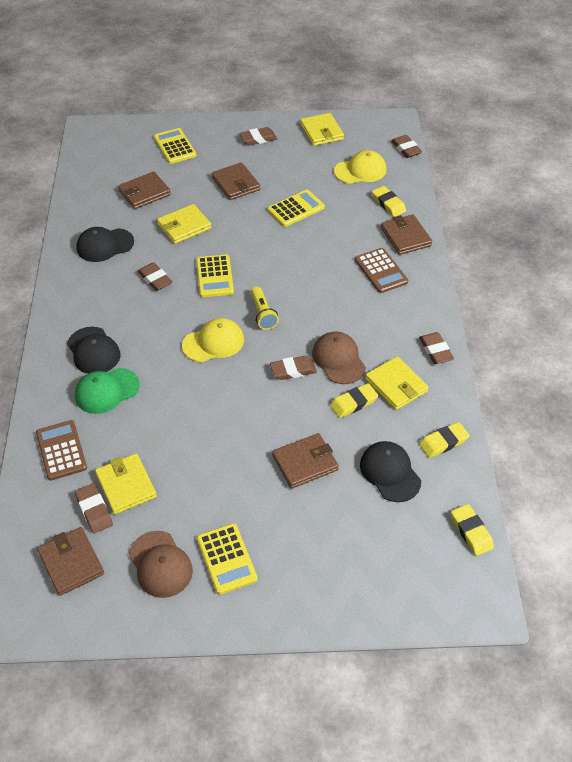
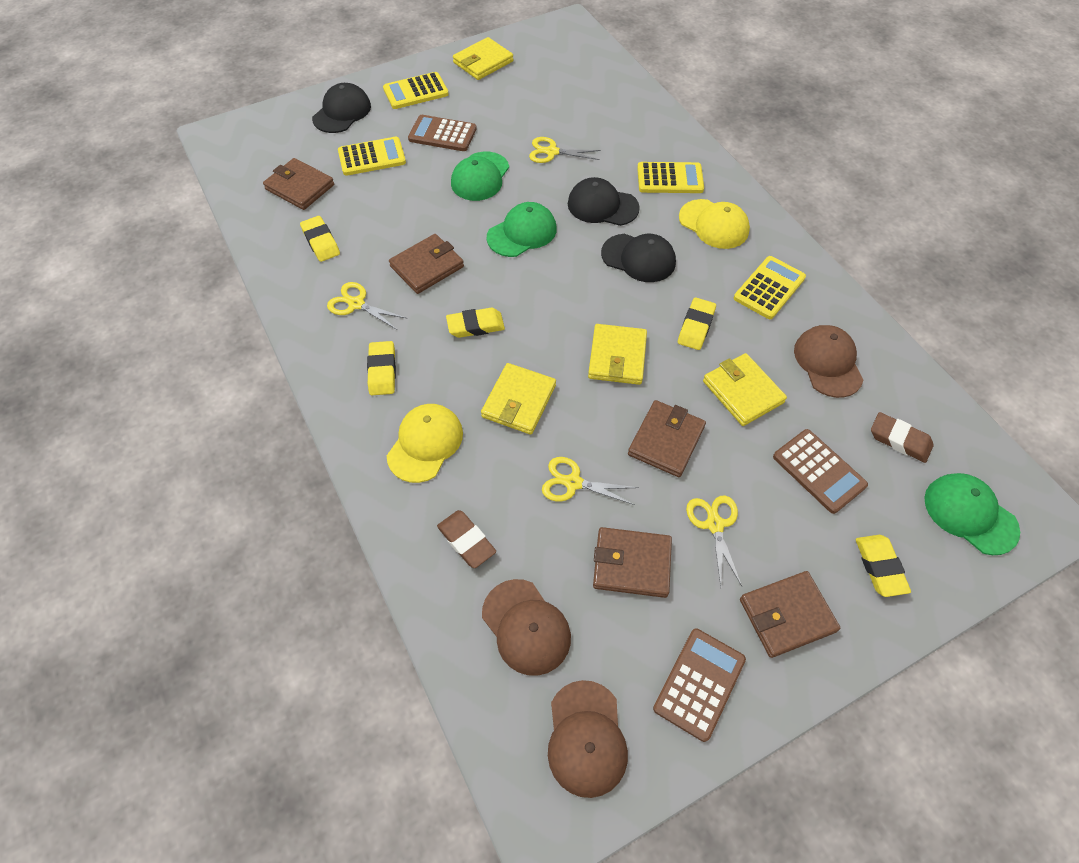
brown calculator: 2 -> 3
brown cap: 2 -> 3
brown eraser: 6 -> 2
green cap: 1 -> 3
yellow eraser: 4 -> 5
yellow flashlight: 1 -> 0
yellow scissors: 0 -> 4

